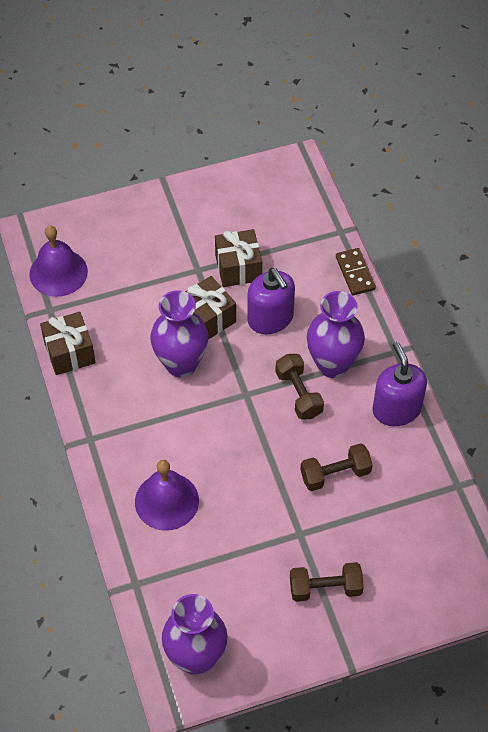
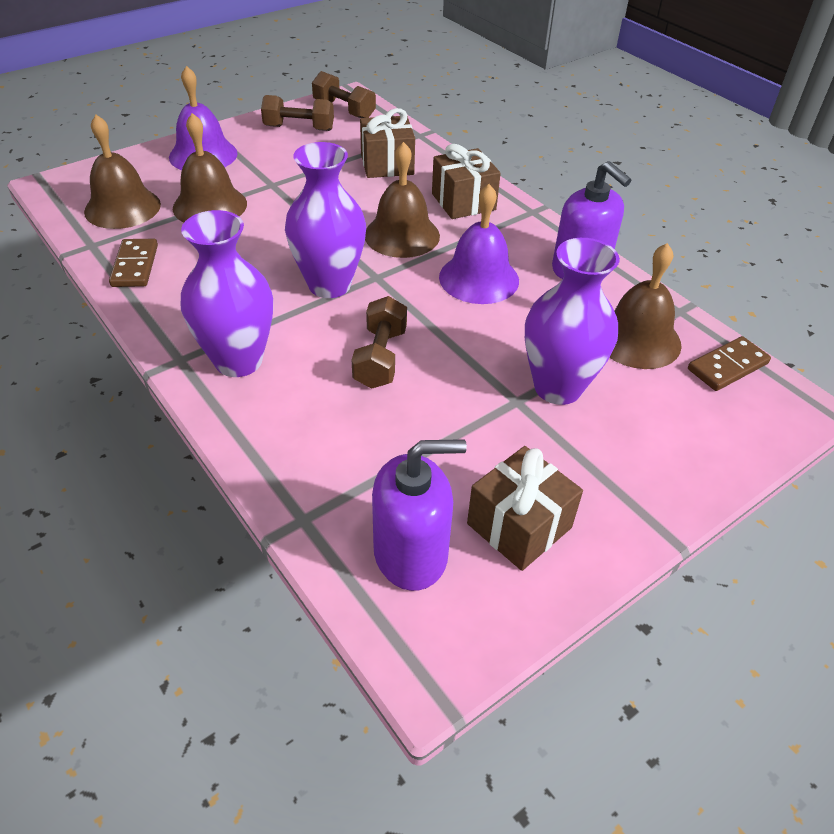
brown bell: 0 -> 4
brown domino: 1 -> 2

